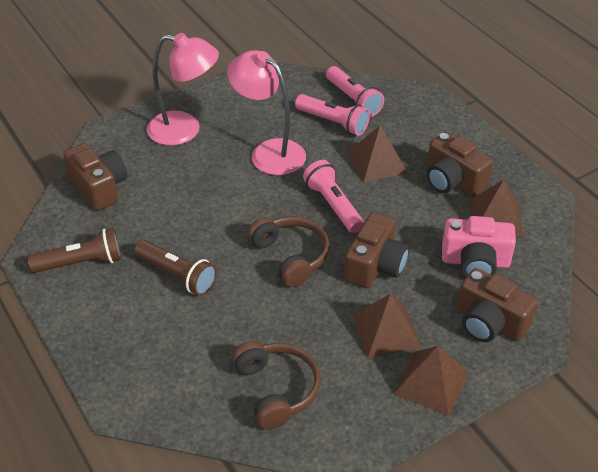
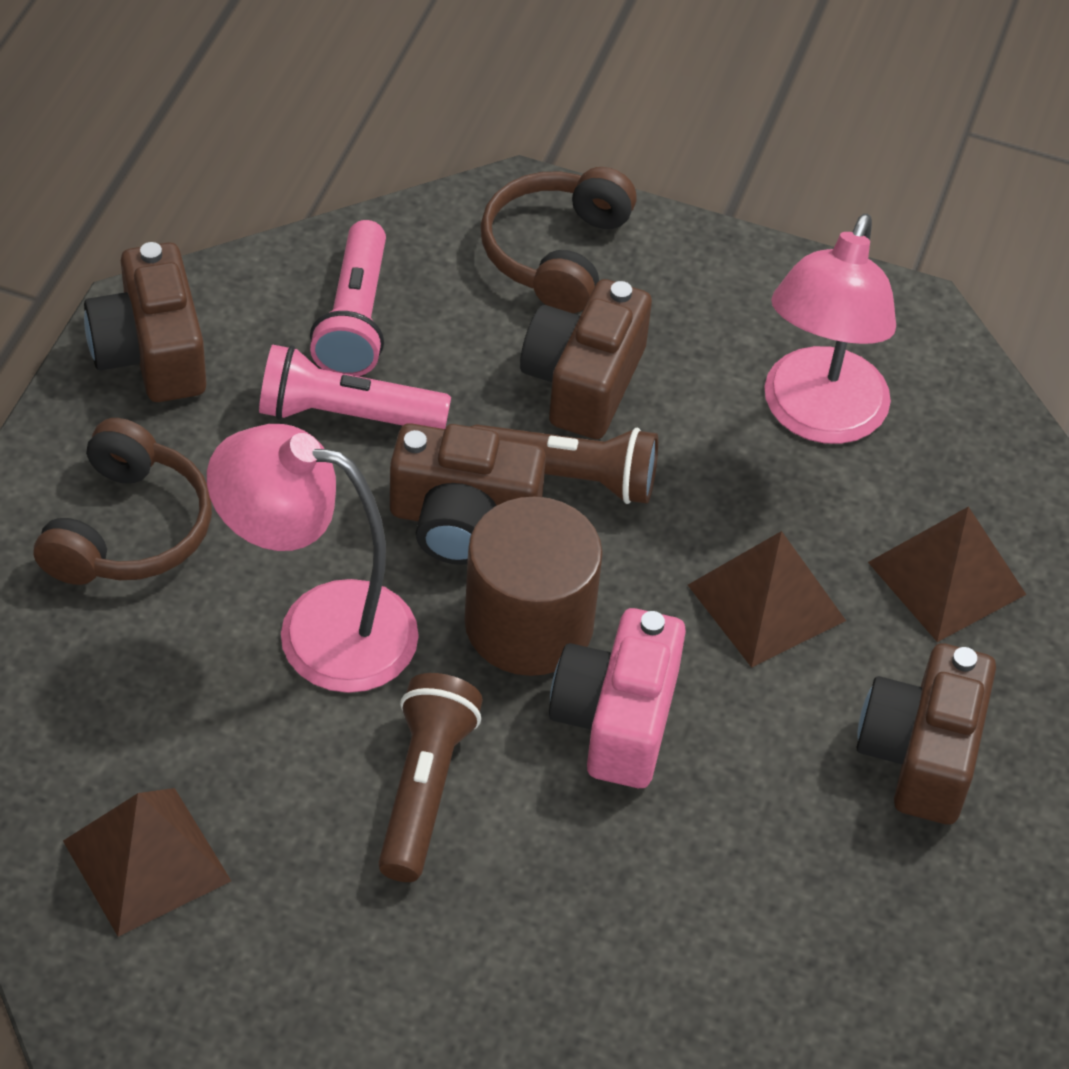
brown cylinder: 0 -> 1
brown pyramid: 4 -> 3
pink flashlight: 3 -> 2

